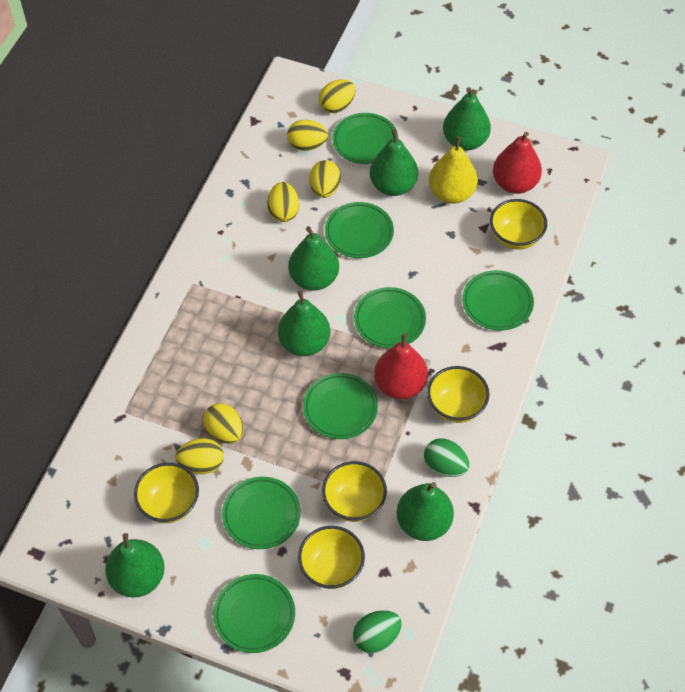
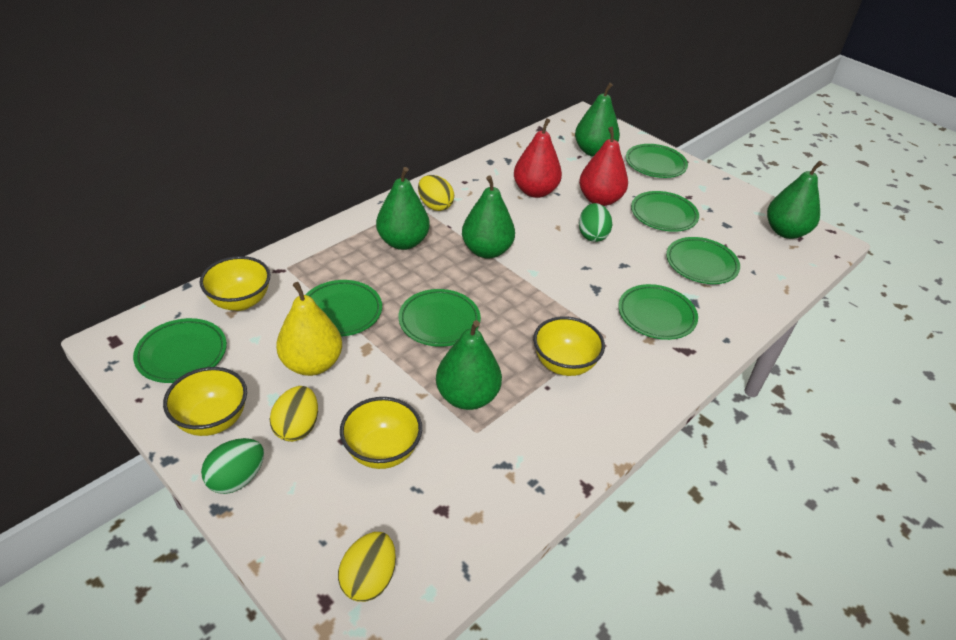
green pear: 6 -> 5
yellow bowl: 5 -> 4
yellow egg: 6 -> 3

